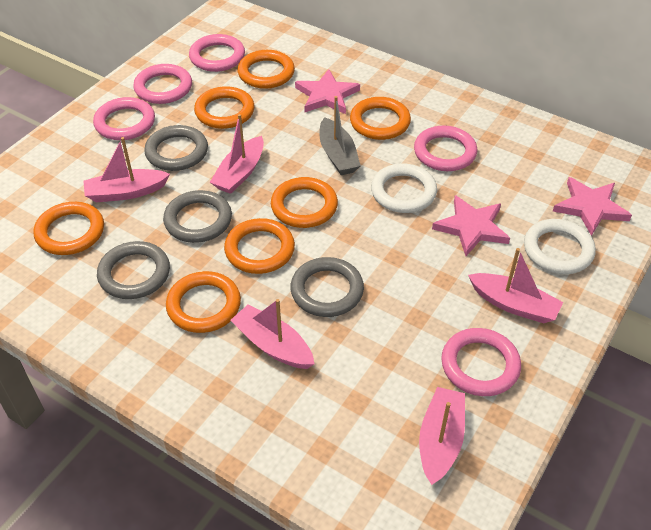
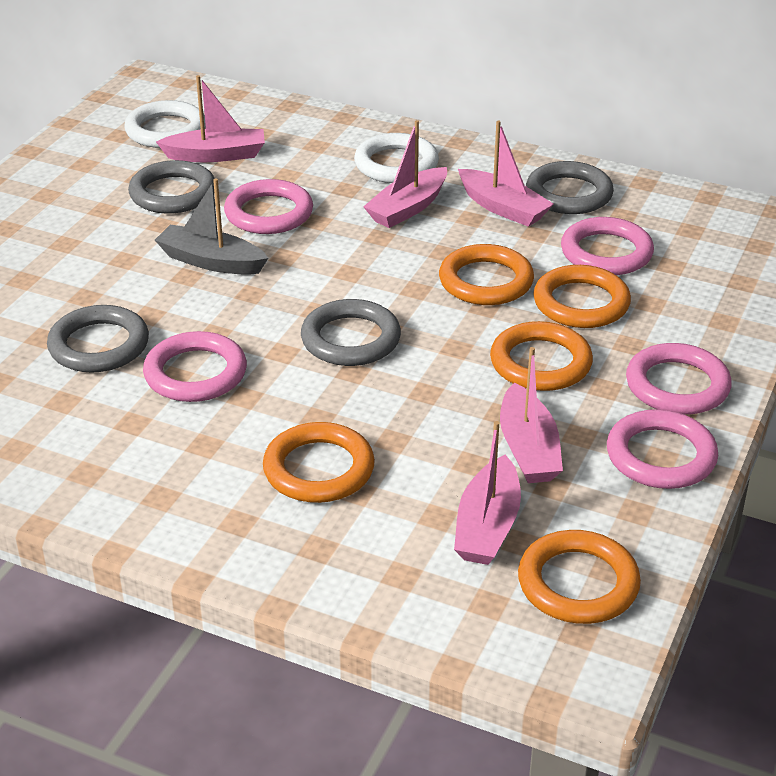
orange ring: 7 -> 5
pink star: 3 -> 0

